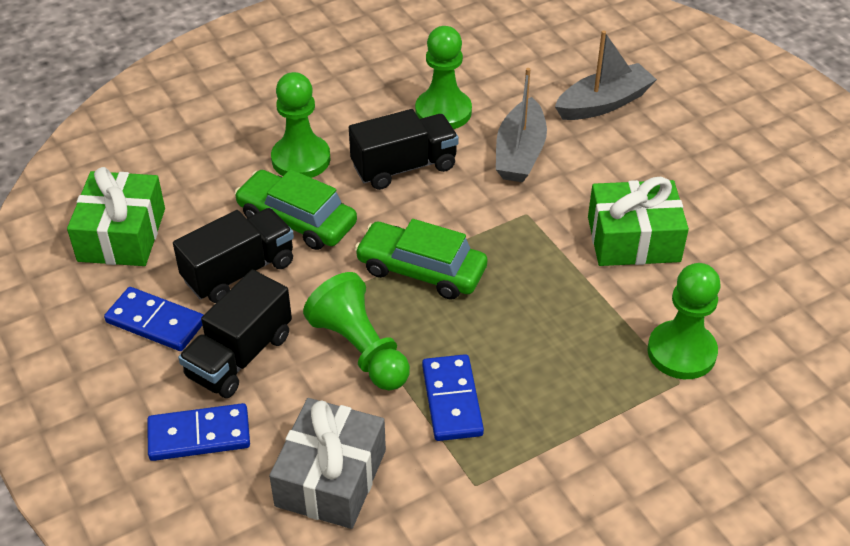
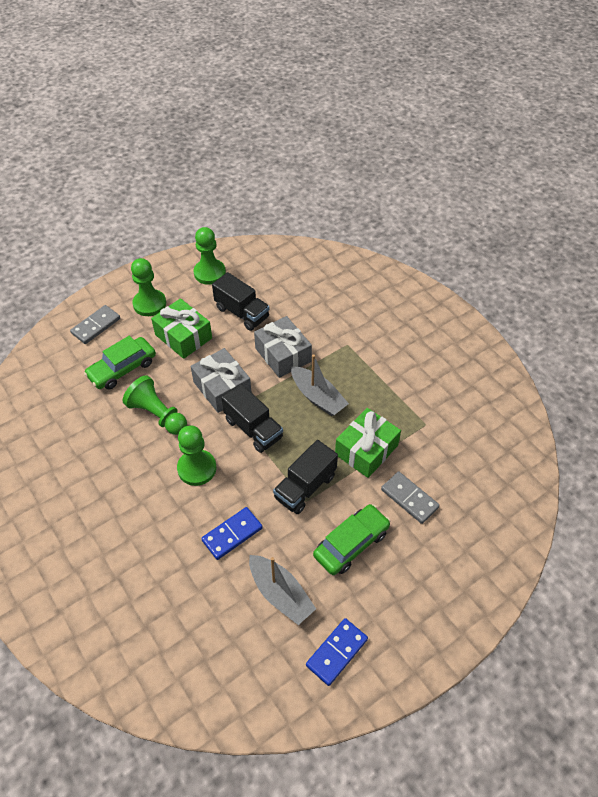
blue domino: 3 -> 2
grey domino: 0 -> 2
grey gift: 1 -> 2

